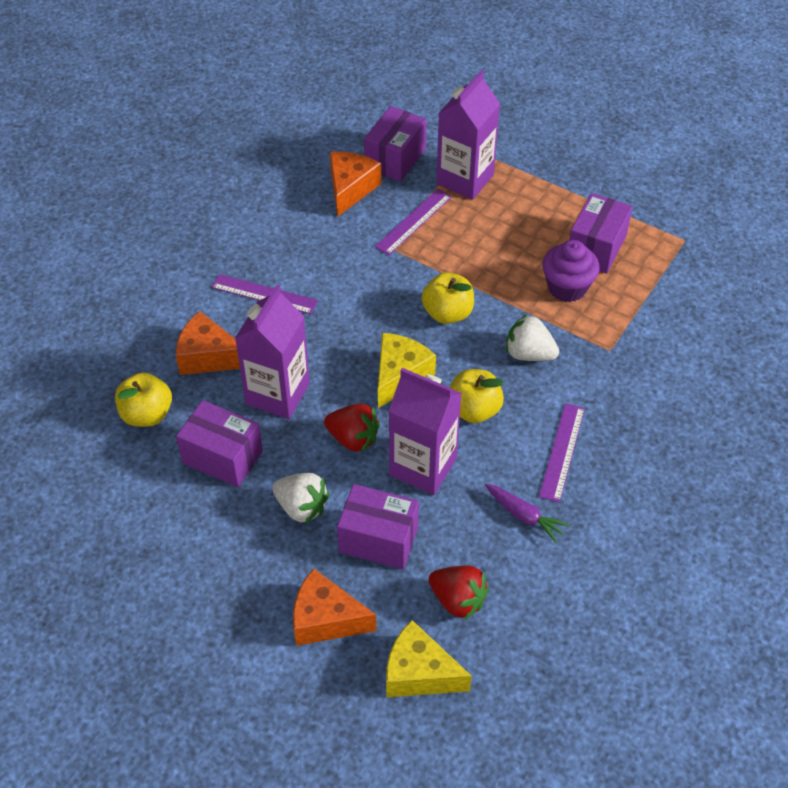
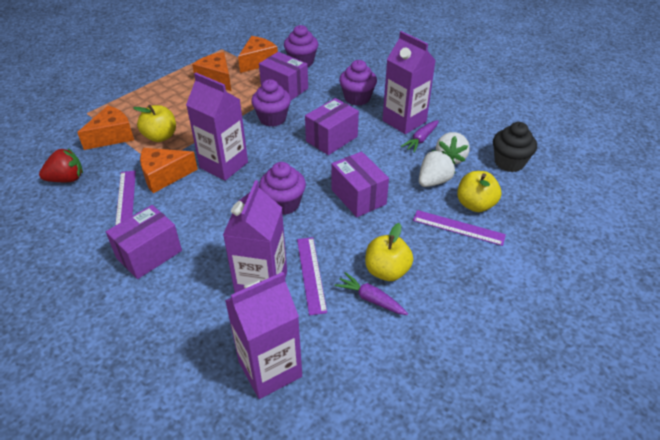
black cupcake: 0 -> 1
orange cheese: 3 -> 4
purple carrot: 1 -> 2
purple carton: 3 -> 4
purple cupcake: 1 -> 4
red strawberry: 2 -> 1
yellow cheese: 2 -> 0

